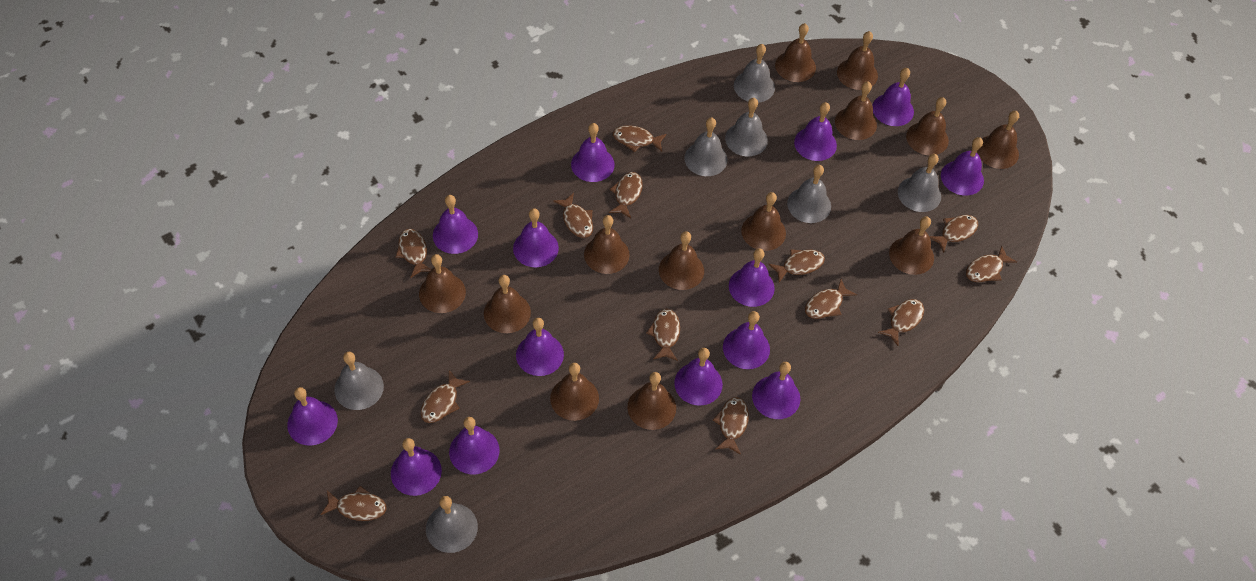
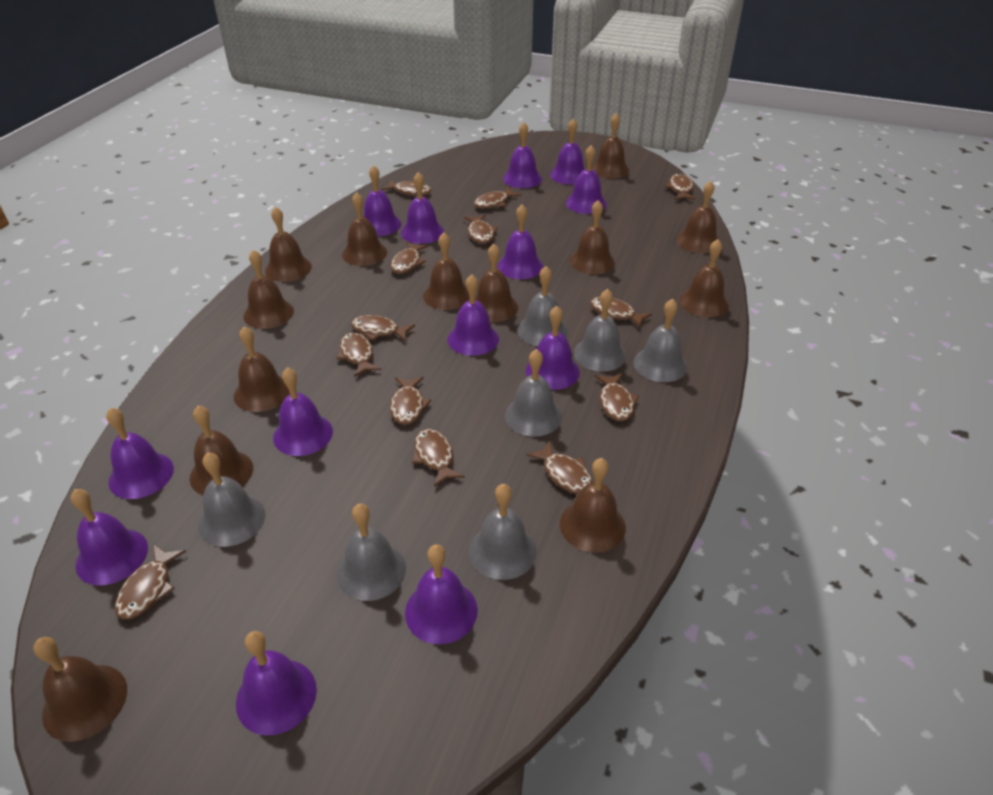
purple bell: 14 -> 13

